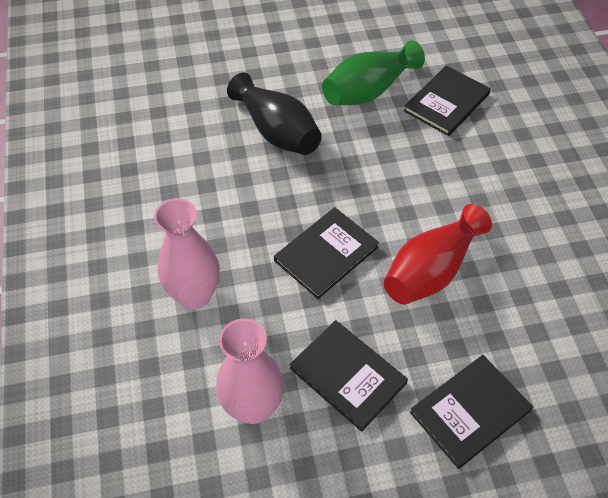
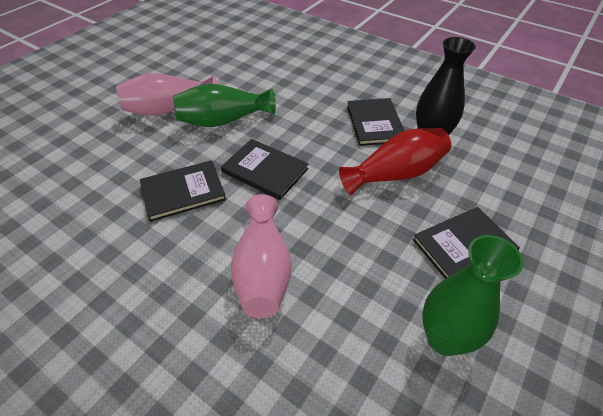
green vase: 1 -> 2

